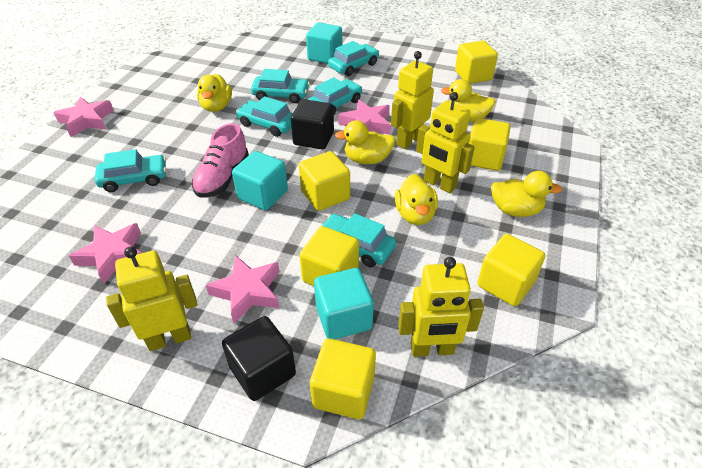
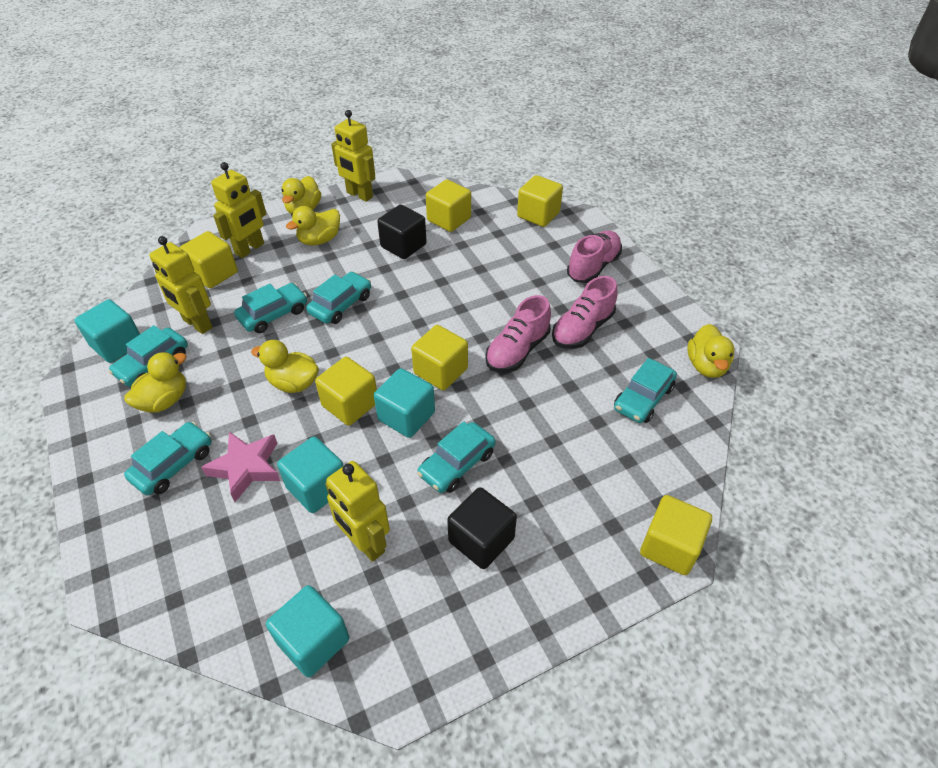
pink shoe: 1 -> 3
pink star: 4 -> 1
turquoise cube: 3 -> 4

